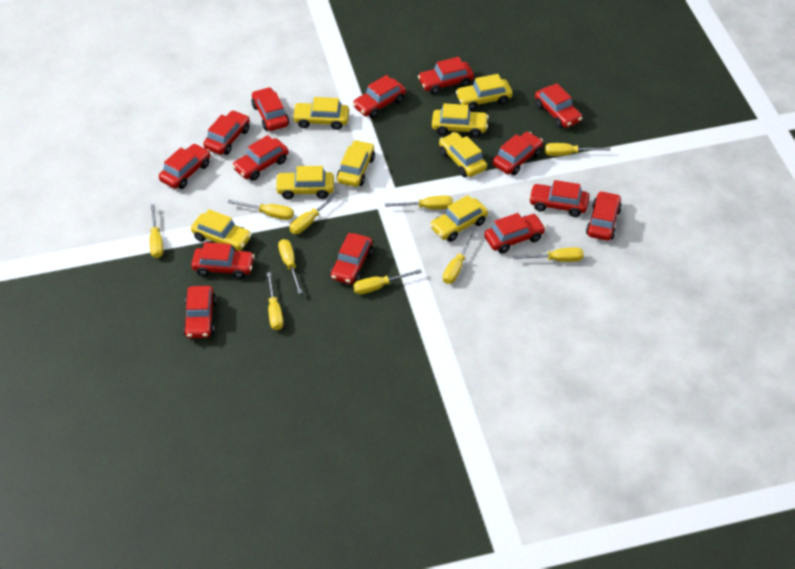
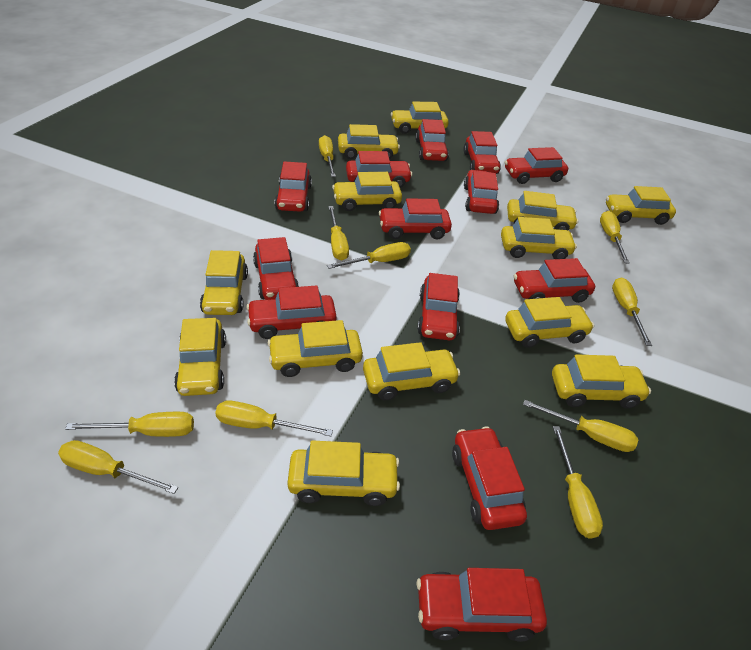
red car: 14 -> 13
yellow car: 8 -> 13

